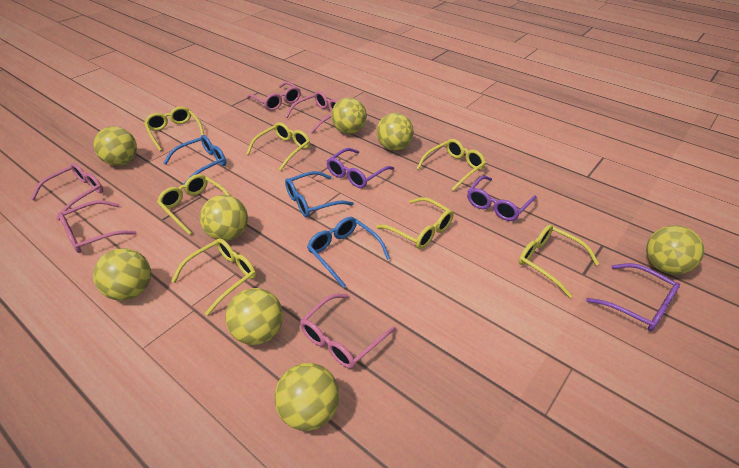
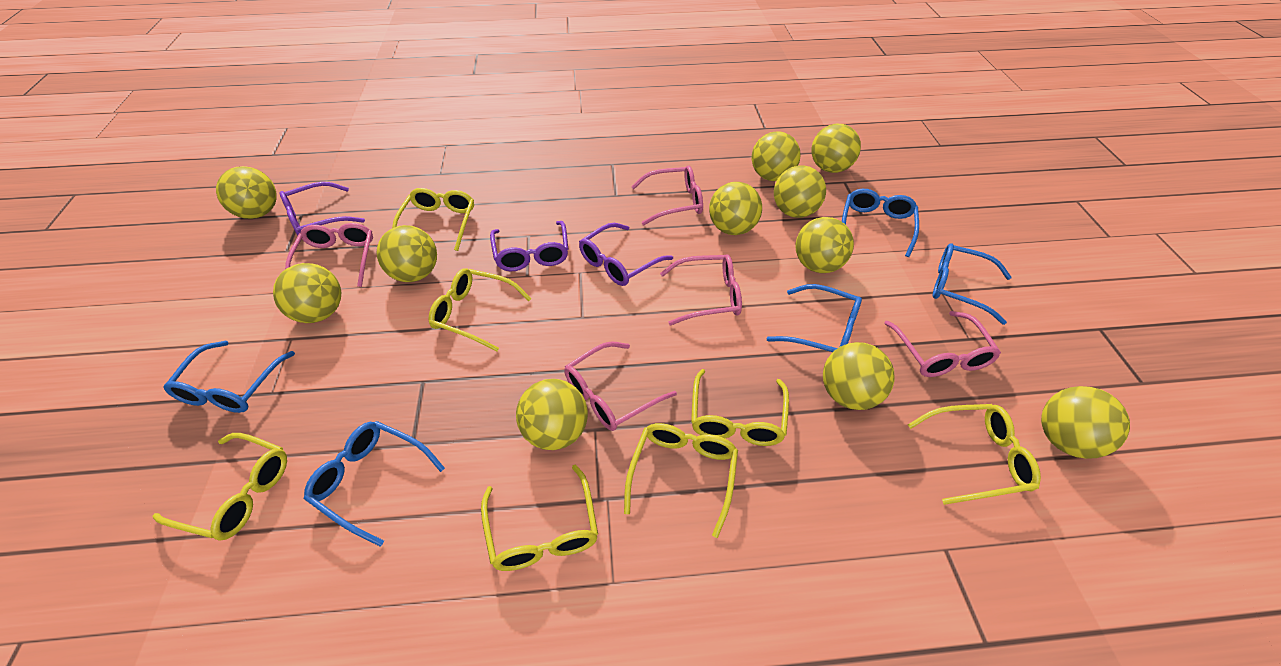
blue glasses: 3 -> 5
yellow ball: 8 -> 11

